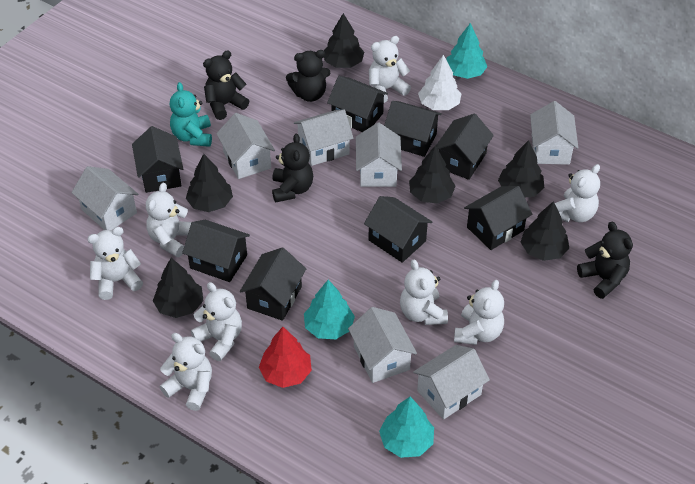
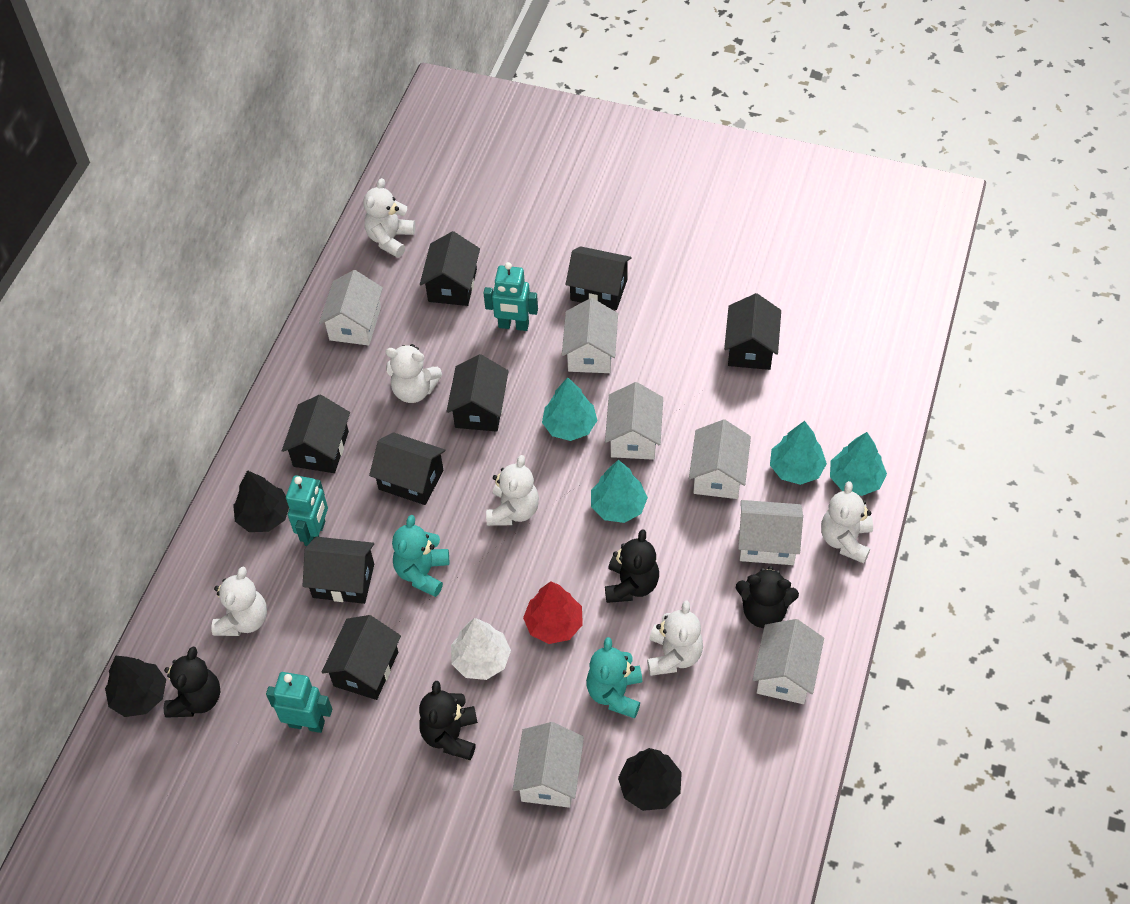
black tree: 6 -> 3
turquoise robot: 0 -> 3
turquoise teddy bear: 1 -> 2
turquoise tree: 3 -> 4
white teddy bear: 8 -> 6

